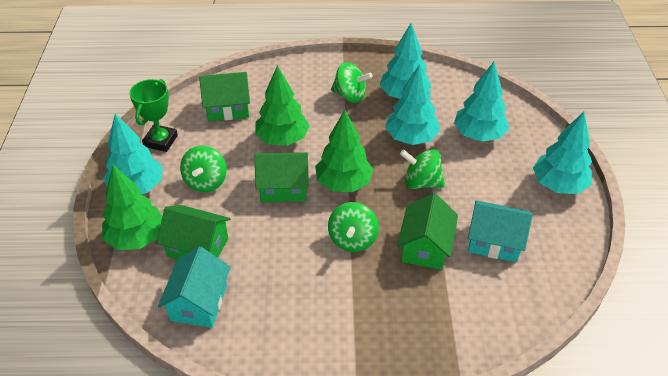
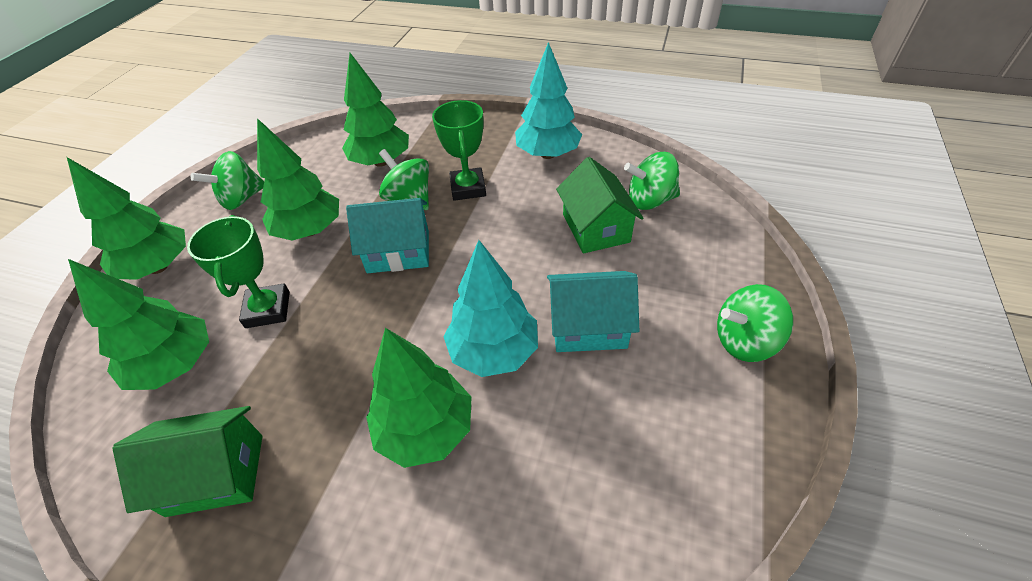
green house: 4 -> 2
green tree: 3 -> 5
green trophy: 1 -> 2
turquoise tree: 5 -> 2

